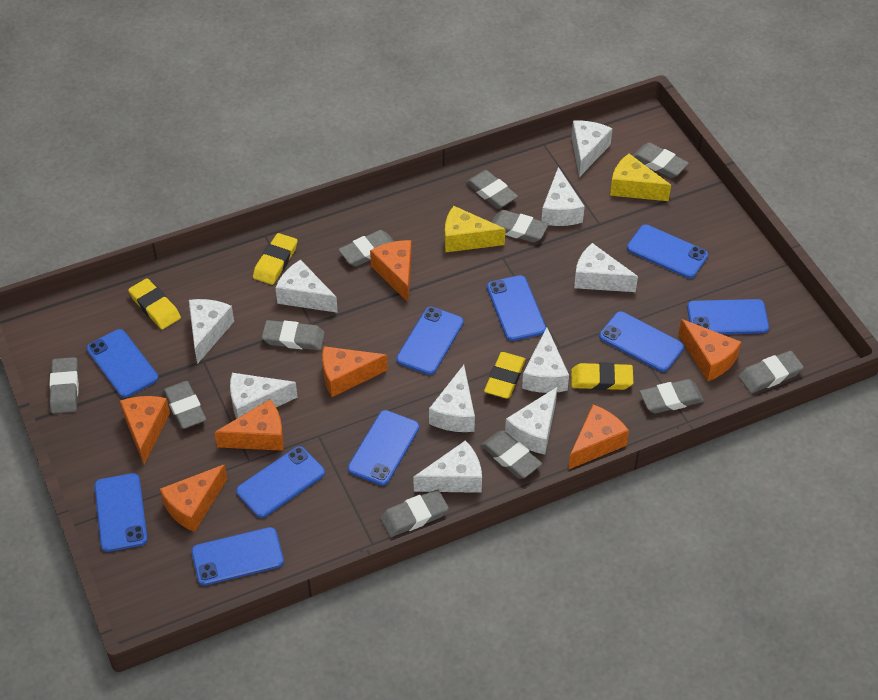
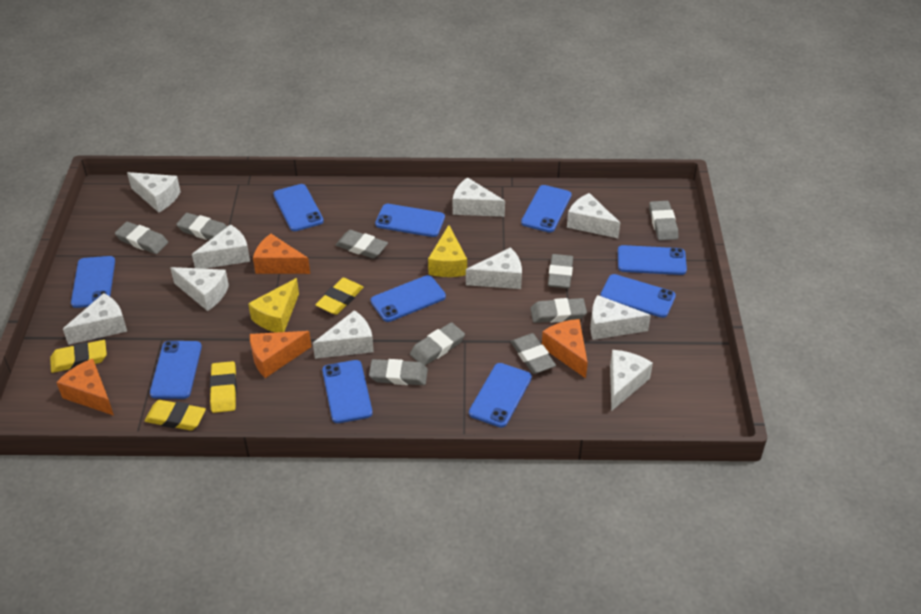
grey eraser: 11 -> 9
orange cheese: 7 -> 4

